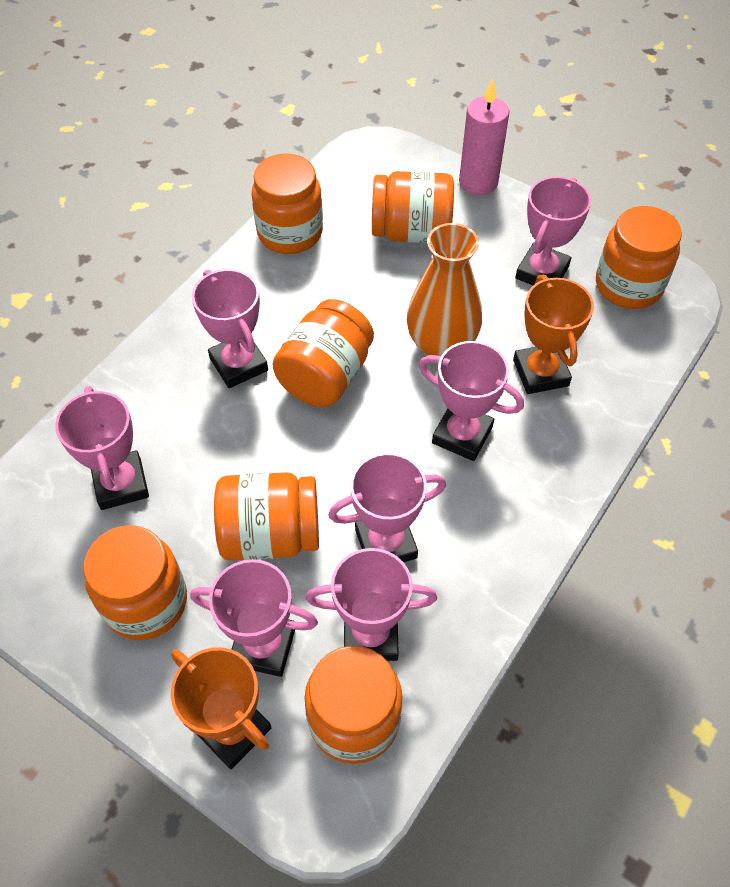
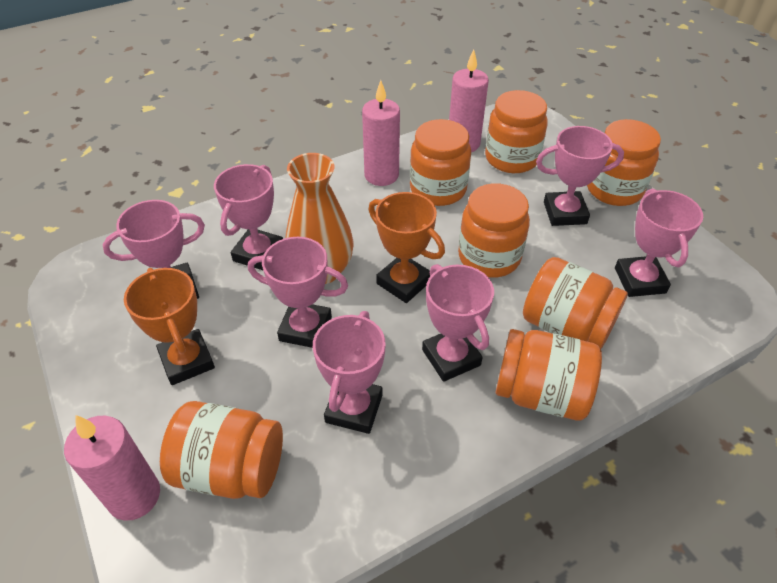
pink candle: 1 -> 3

